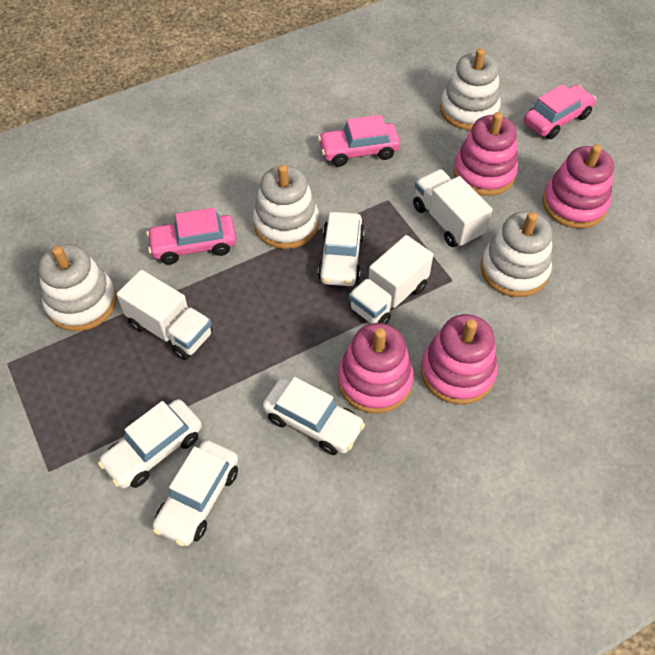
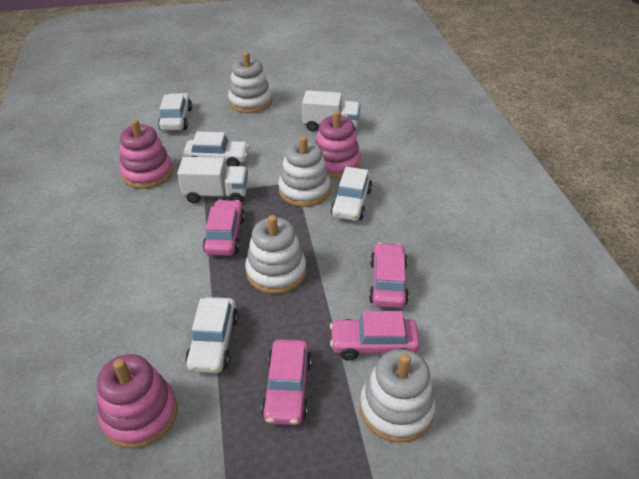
pink car: 3 -> 4
pink stacking toy: 4 -> 3
white truck: 3 -> 2

